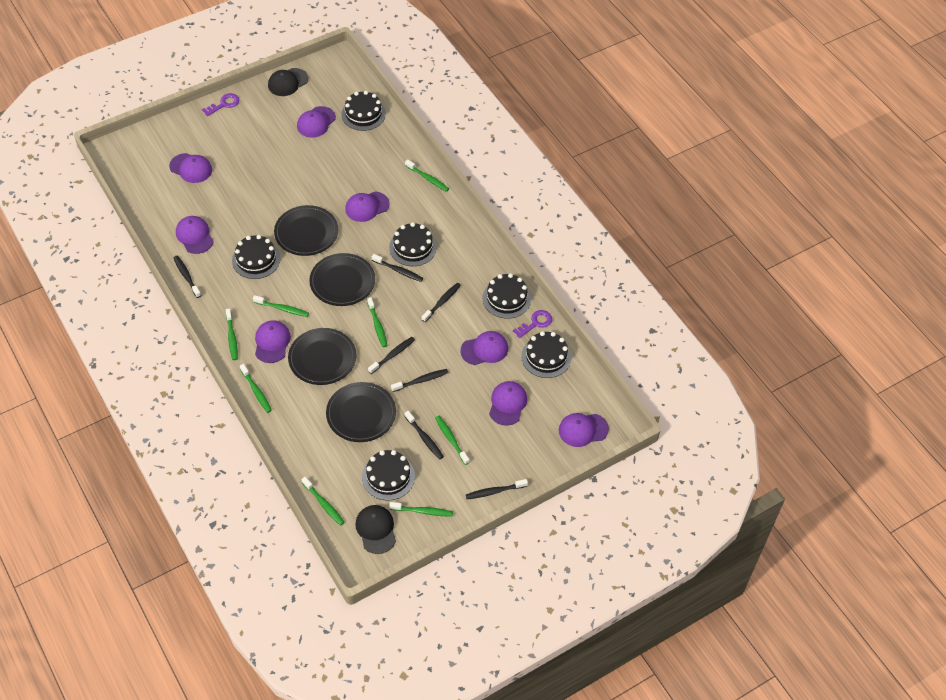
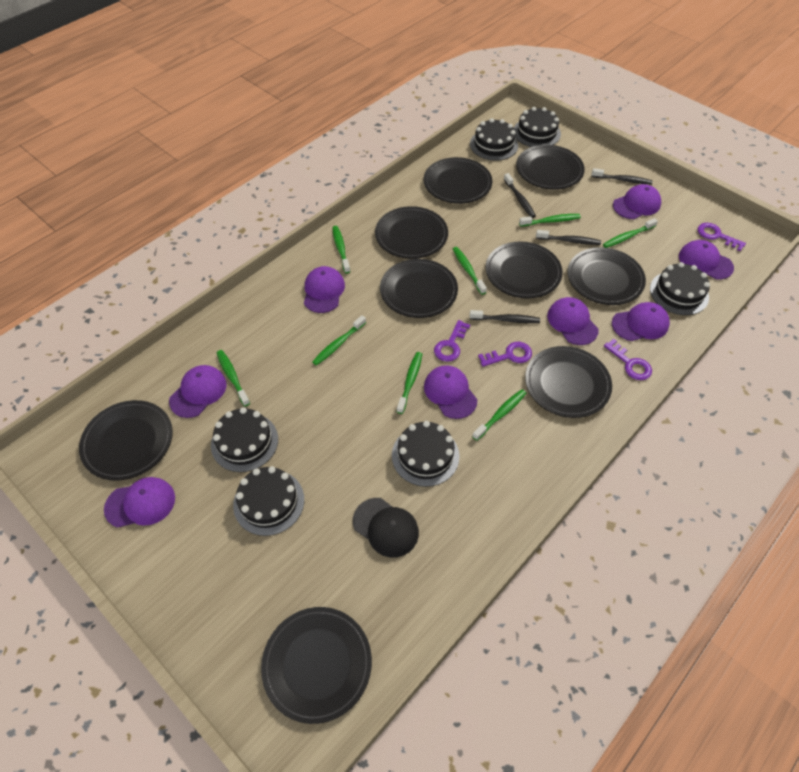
black cap: 2 -> 1
black plate: 4 -> 9
black toothbrush: 7 -> 4
purple key: 2 -> 4

